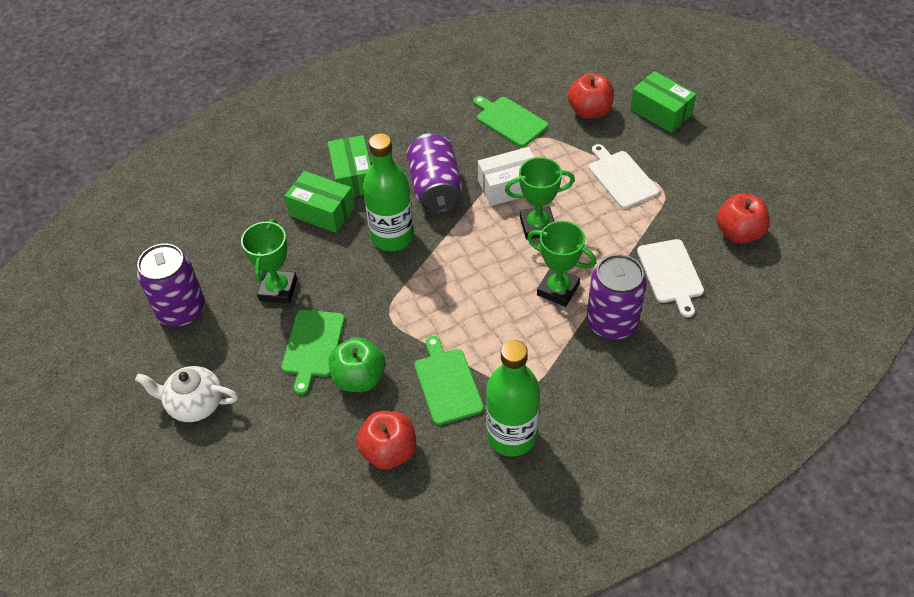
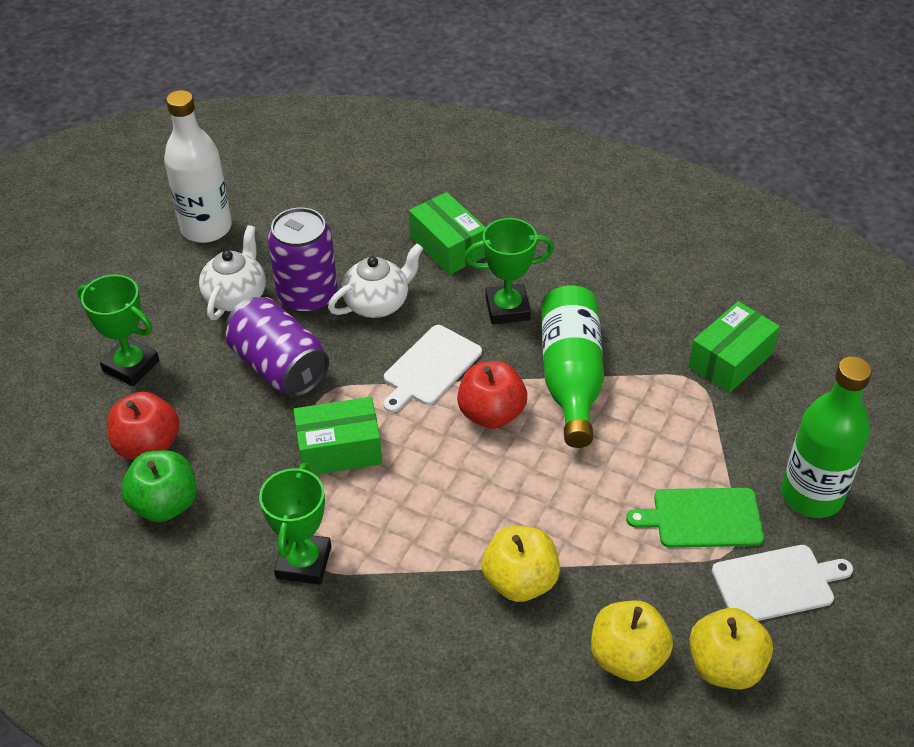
green cutting board: 3 -> 1
purple can: 3 -> 2
red apple: 3 -> 2
white bottle: 0 -> 1
white box: 1 -> 0
white teapot: 1 -> 2
yellow apple: 0 -> 3

